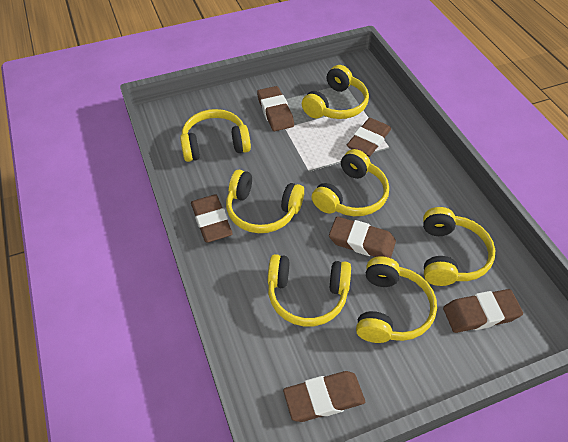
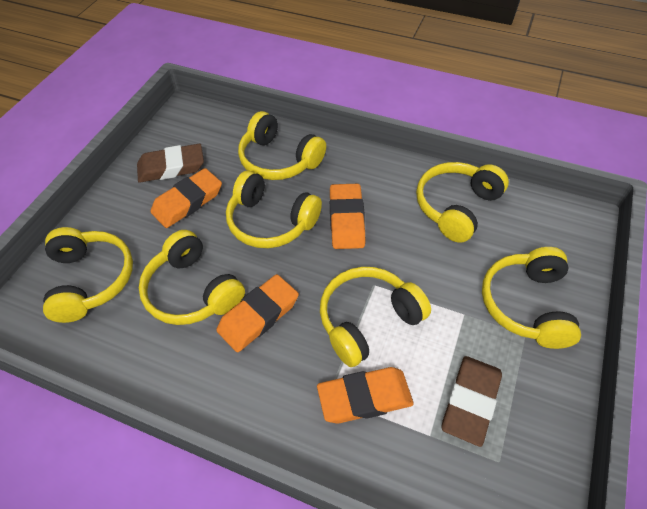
brown eraser: 6 -> 2
orange eraser: 0 -> 4

